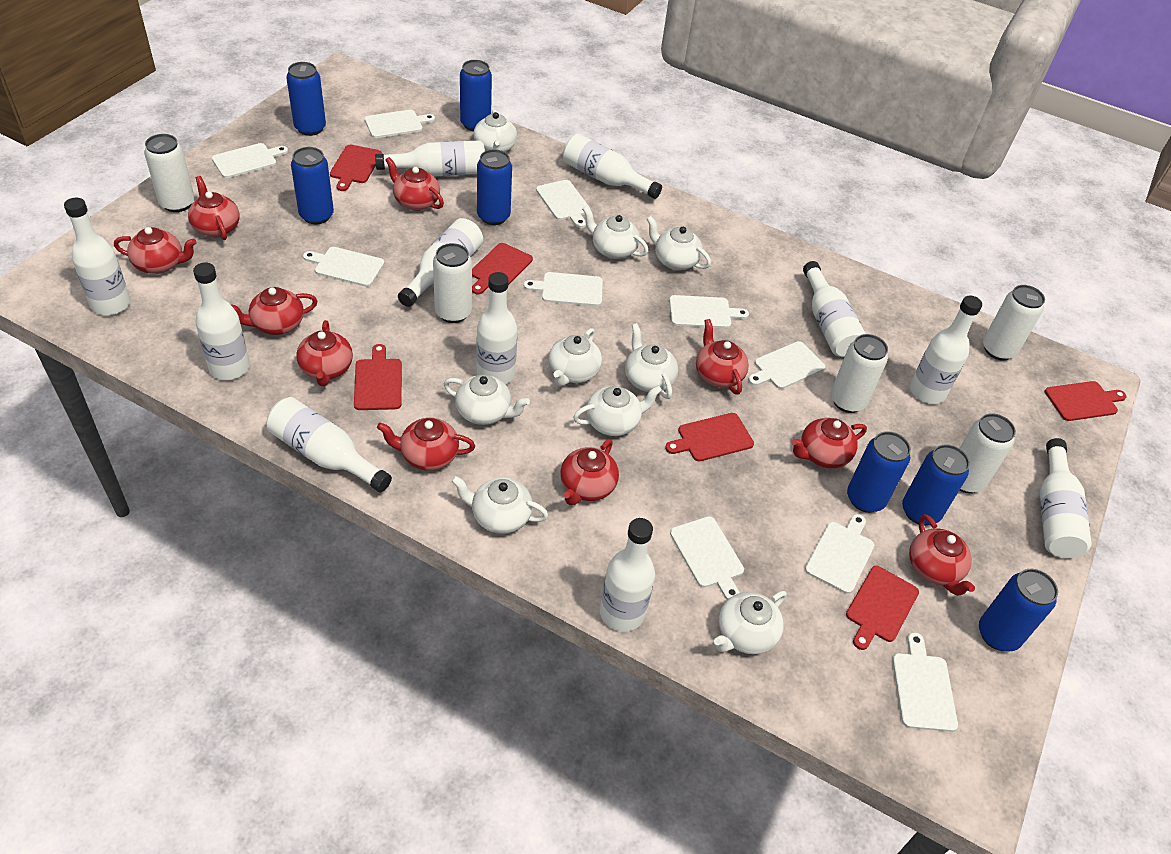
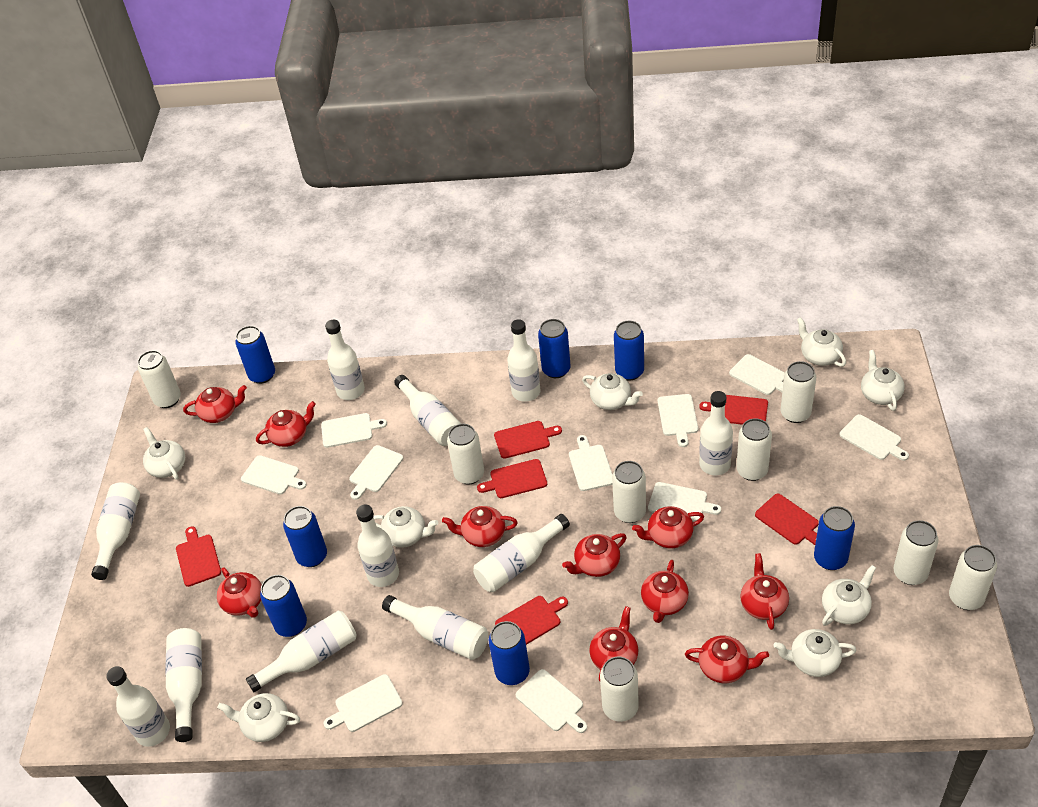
white can: 5 -> 8
white teapot: 9 -> 8

